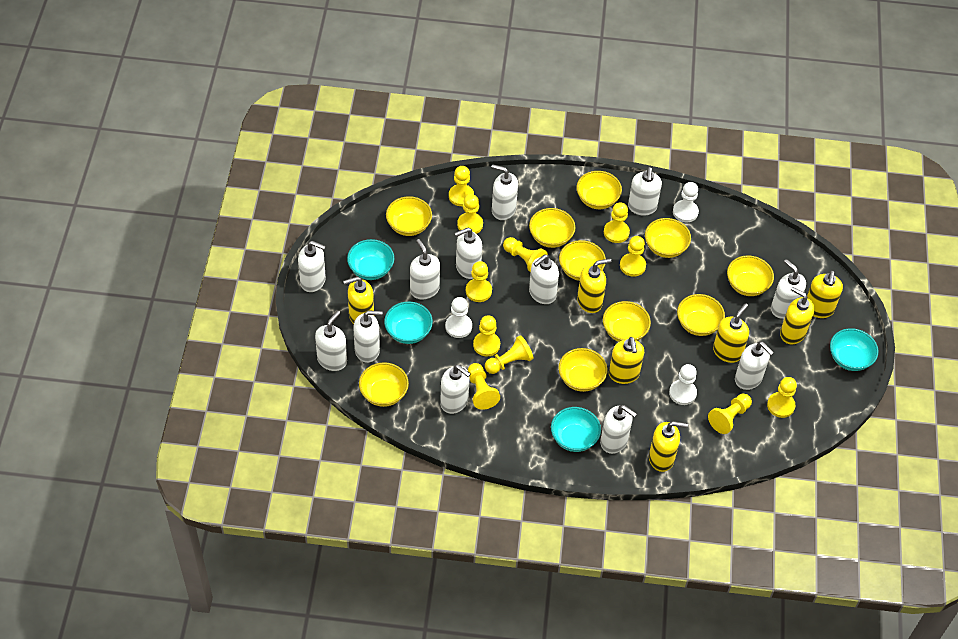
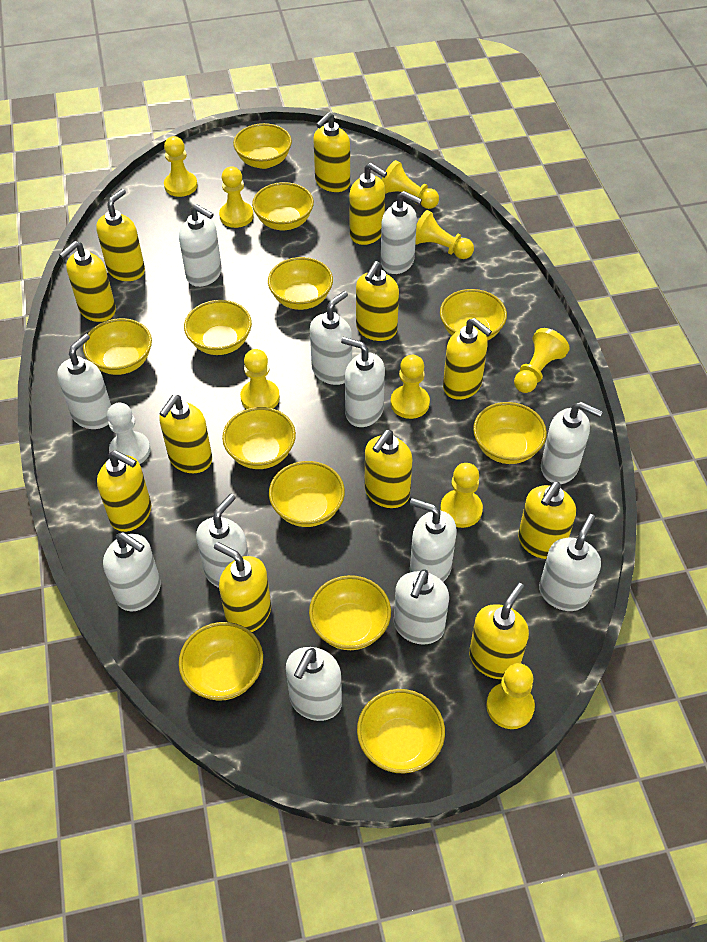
turquoise bowl: 4 -> 0
white pawn: 3 -> 1
yellow bowl: 10 -> 12
yellow pawn: 11 -> 9
yellow soap dispenser: 7 -> 12

